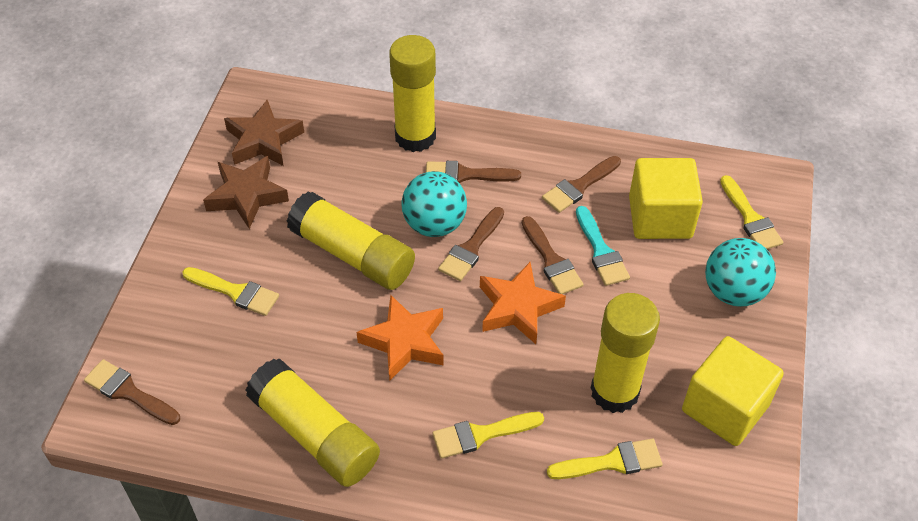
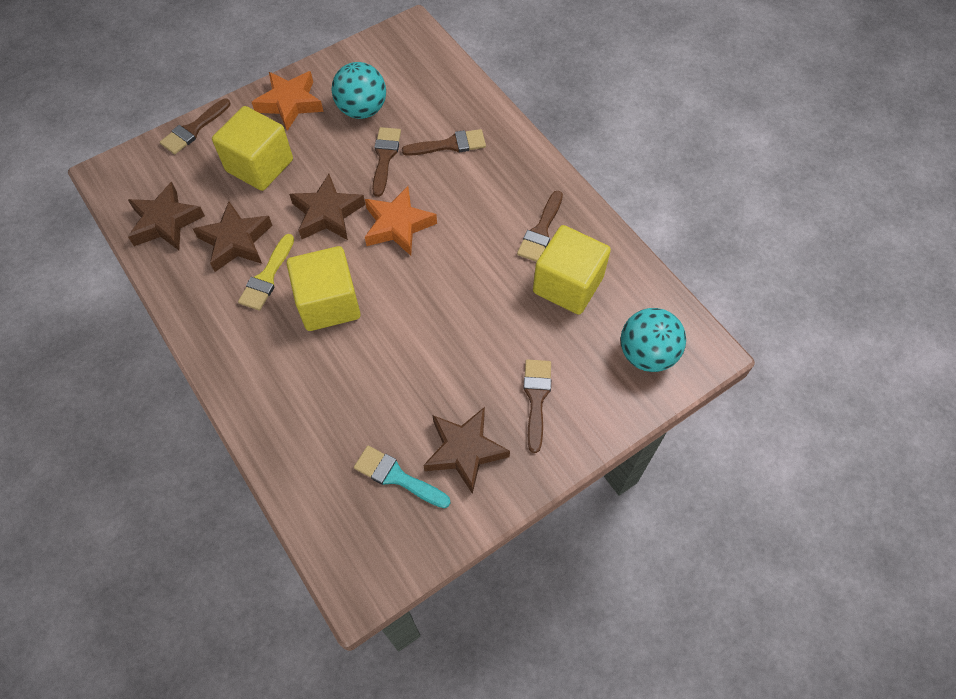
brown star: 2 -> 4
yellow brush: 4 -> 1
yellow cube: 2 -> 3
yellow glue stick: 4 -> 0

